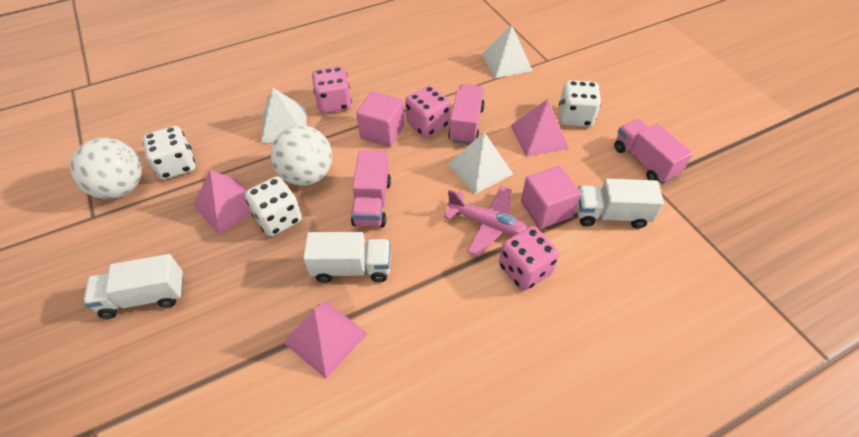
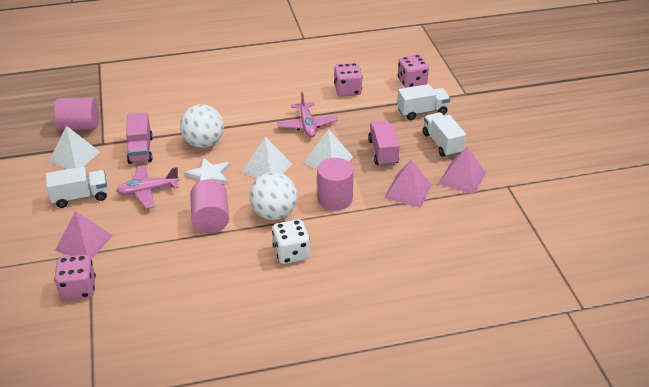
pink cube: 2 -> 0
pink cylinder: 0 -> 3
pink plane: 1 -> 2
pink truck: 3 -> 2
white dice: 3 -> 1
white star: 0 -> 1

